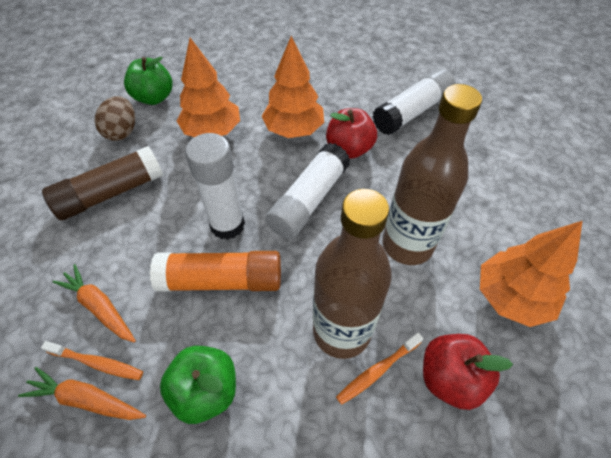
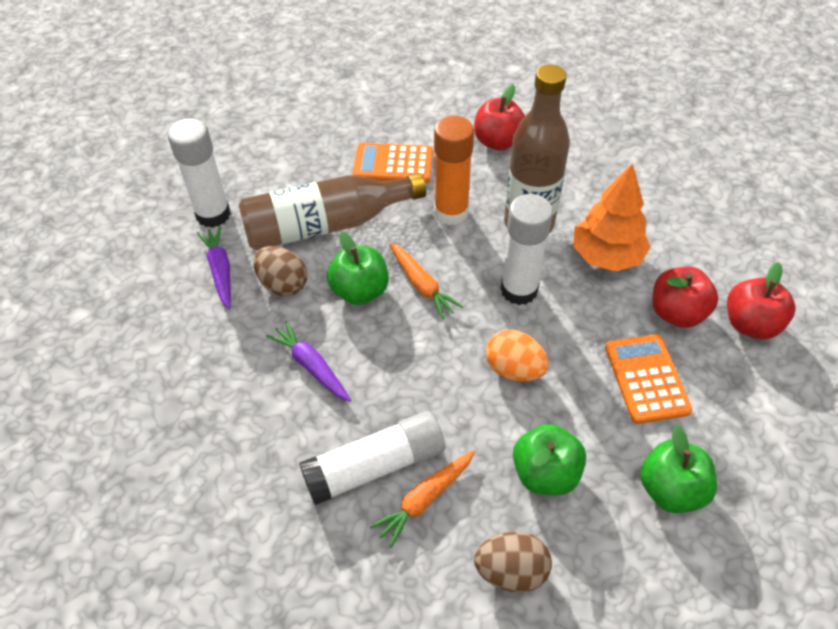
brown egg: 1 -> 2
brown glue stick: 1 -> 0
green apple: 2 -> 3
orange calculator: 0 -> 2
orange egg: 0 -> 1
orange toothbrush: 2 -> 0
orange tree: 3 -> 1
purple carrot: 0 -> 2
red apple: 2 -> 3

